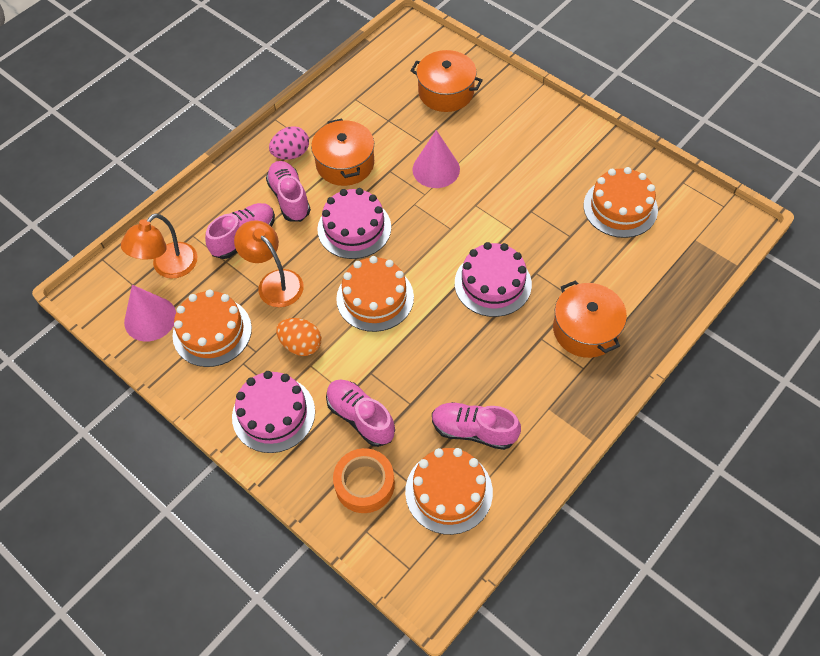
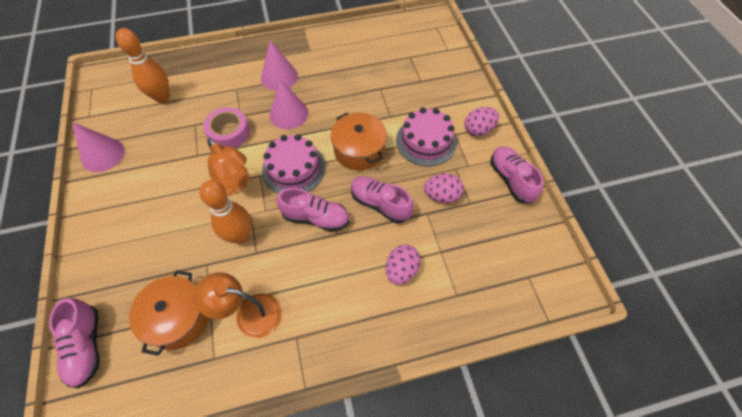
orange bowling pin: 0 -> 2
orange cake: 4 -> 0
orange egg: 1 -> 0
orange pot: 3 -> 2
orange tape: 1 -> 0
pink cake: 3 -> 2
pink cone: 2 -> 3
pink egg: 1 -> 3
pink tape: 0 -> 1

